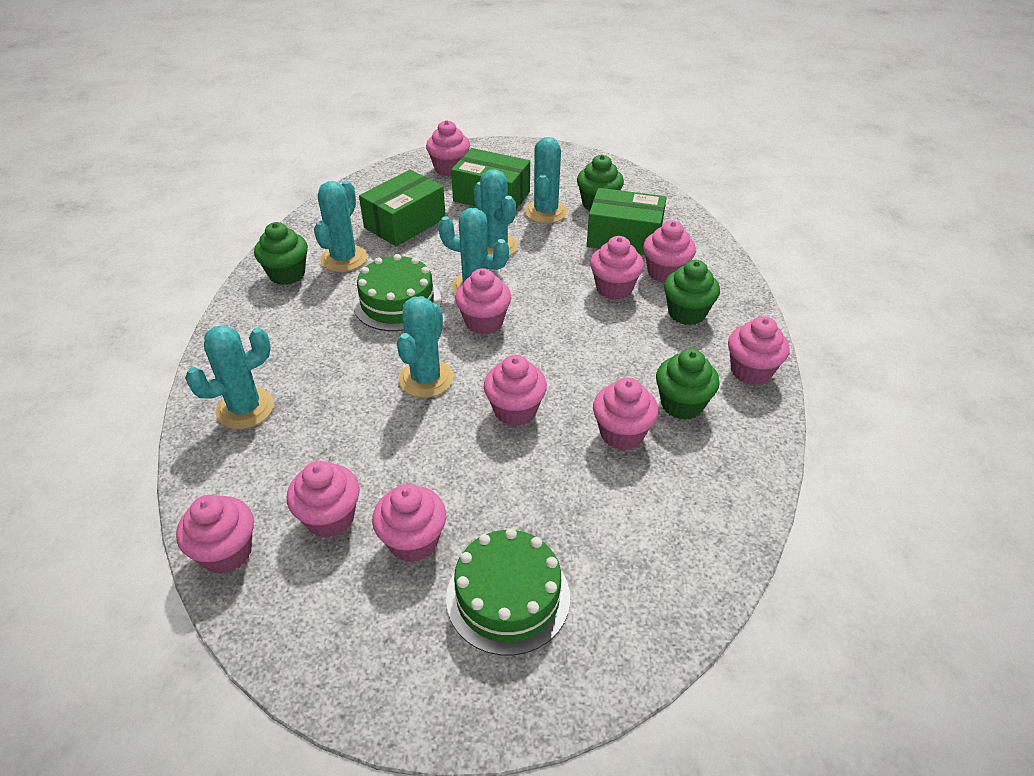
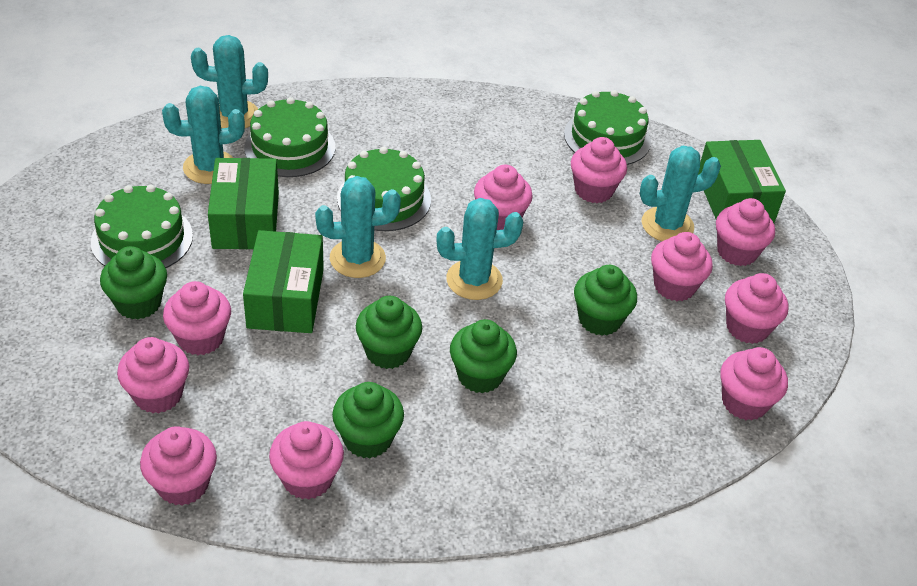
green cake: 2 -> 4
green cupcake: 4 -> 5
turquoise cactus: 6 -> 5

